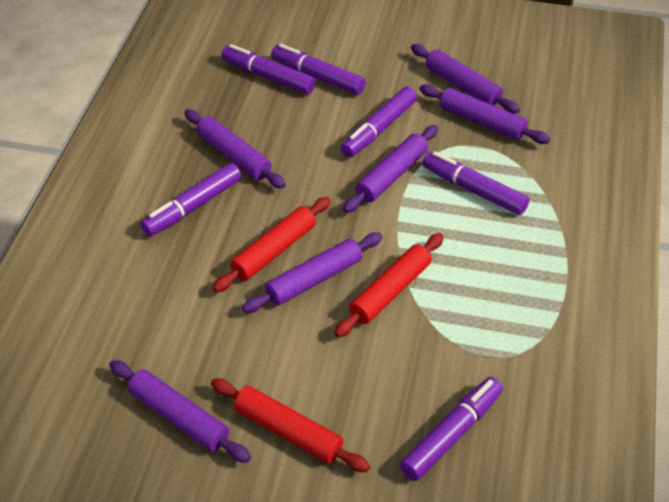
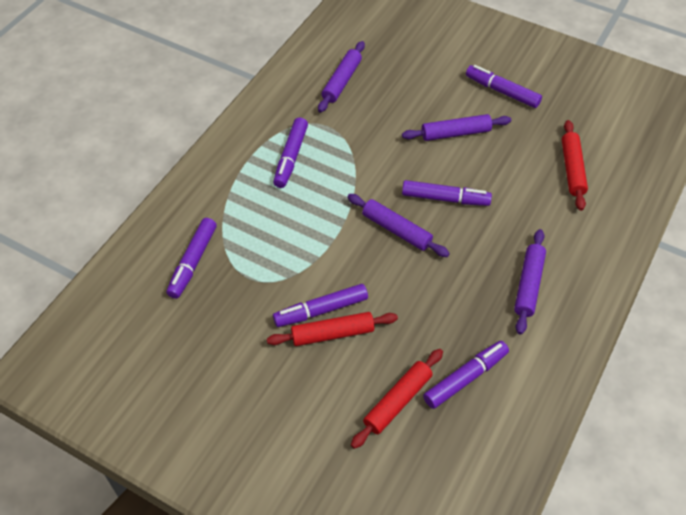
purple rolling pin: 6 -> 4

